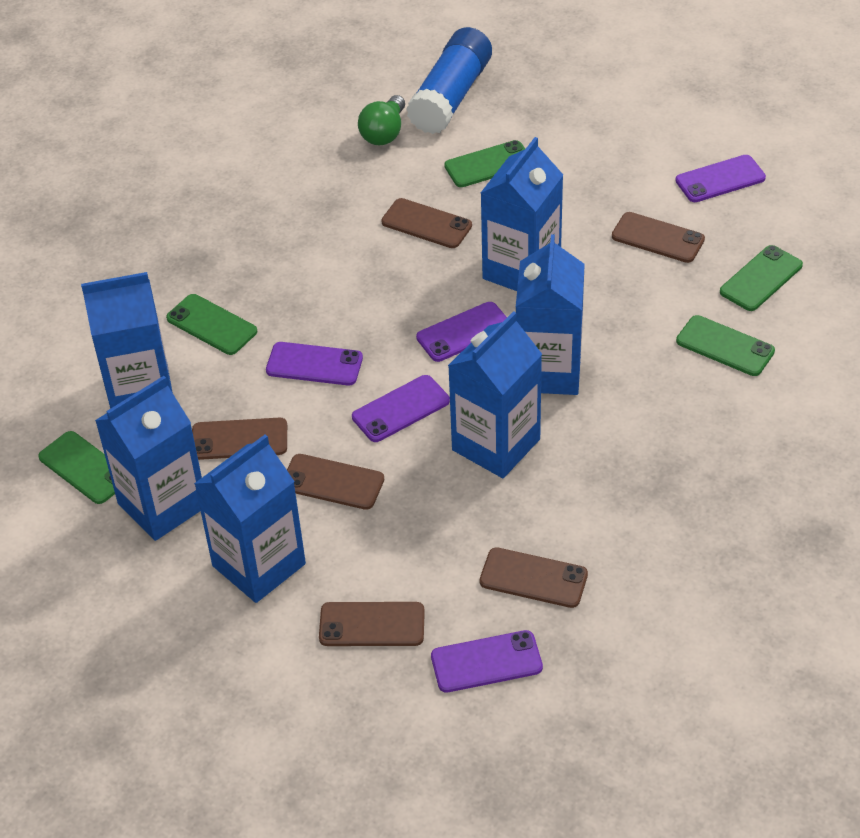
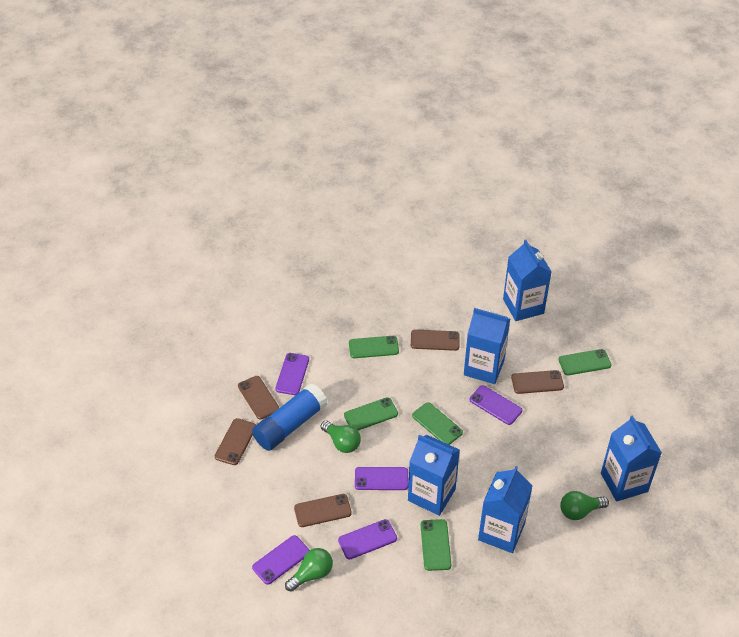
blue carton: 6 -> 5
brown phone: 6 -> 5
green light bulb: 1 -> 3

